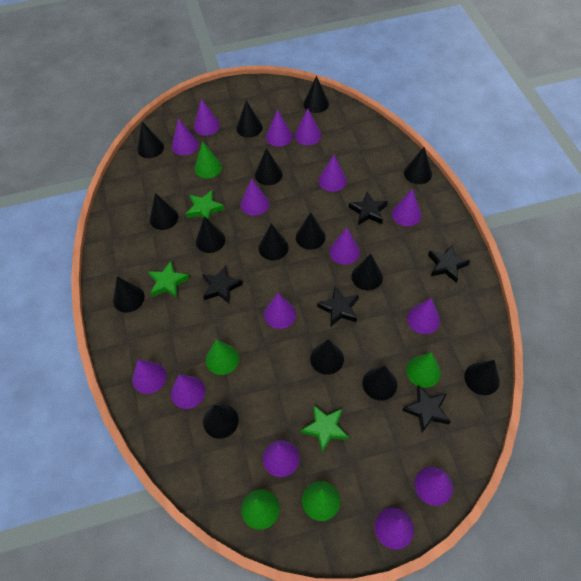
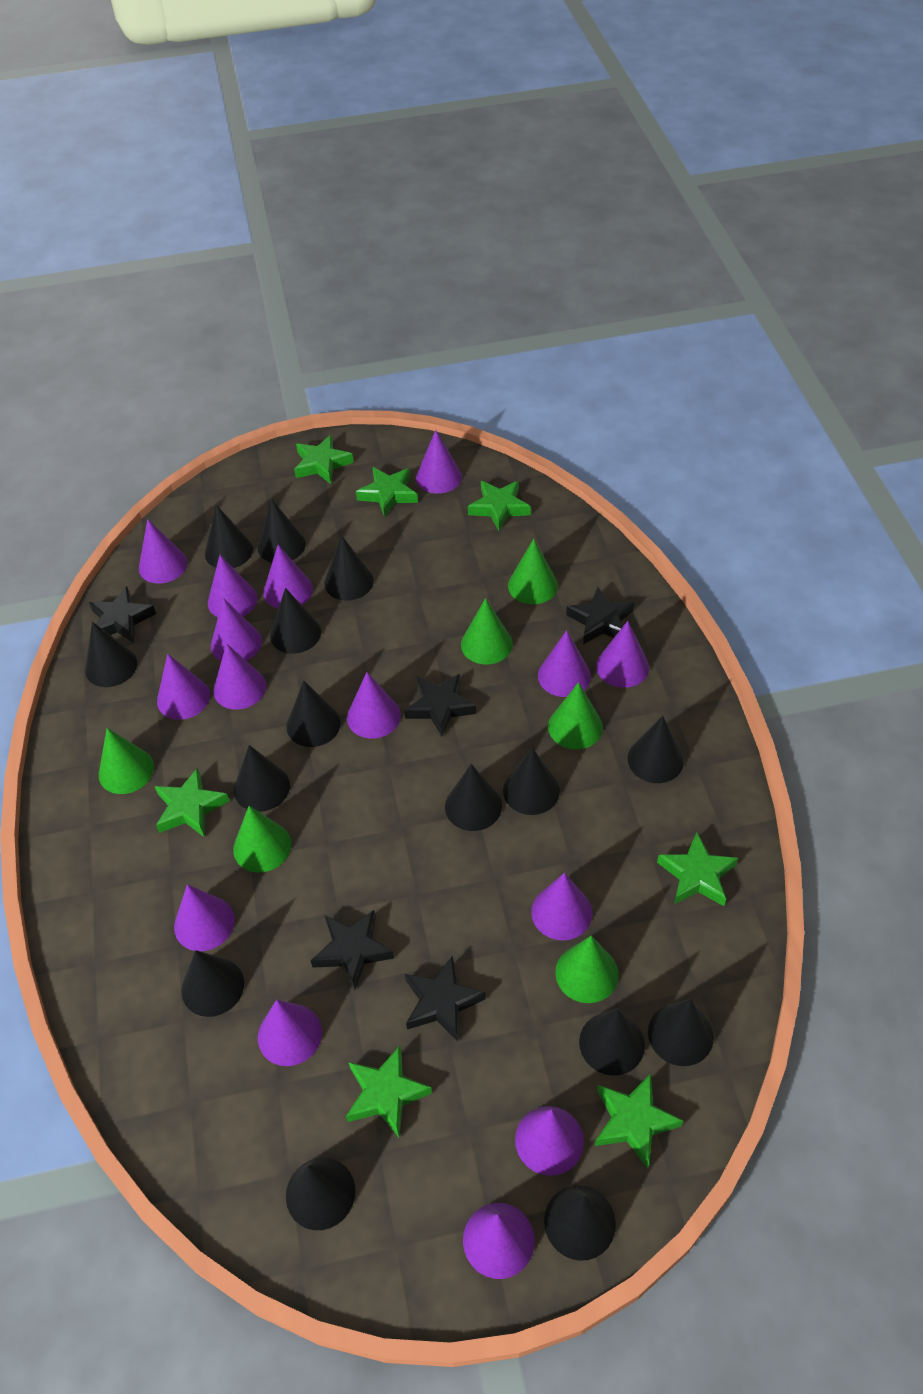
green cone: 5 -> 6
green star: 3 -> 7

